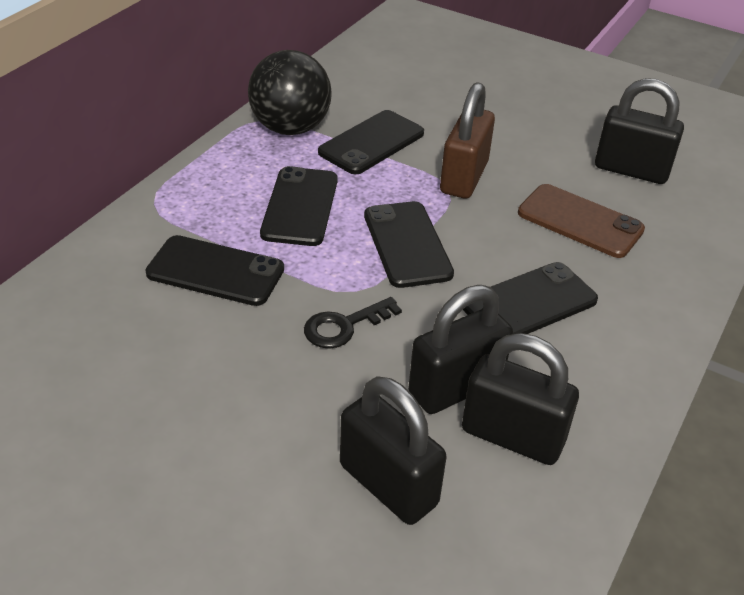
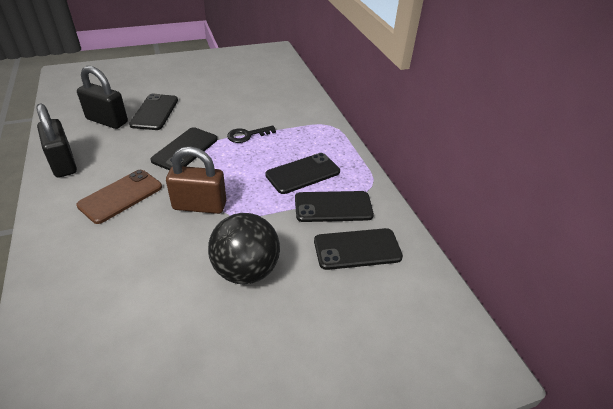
black padlock: 4 -> 2

